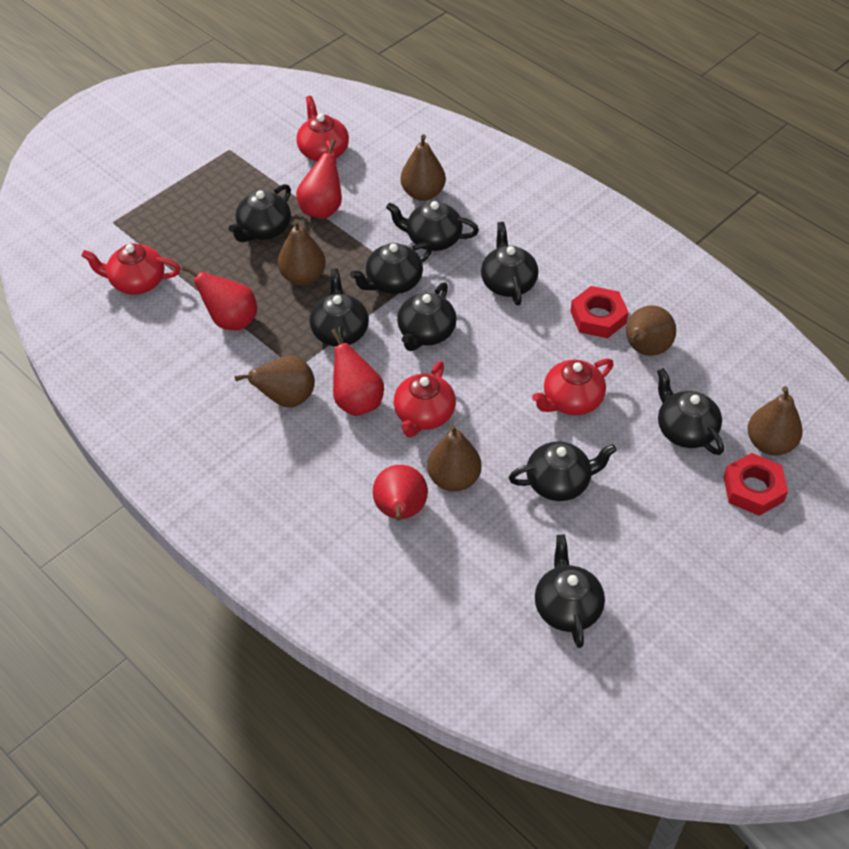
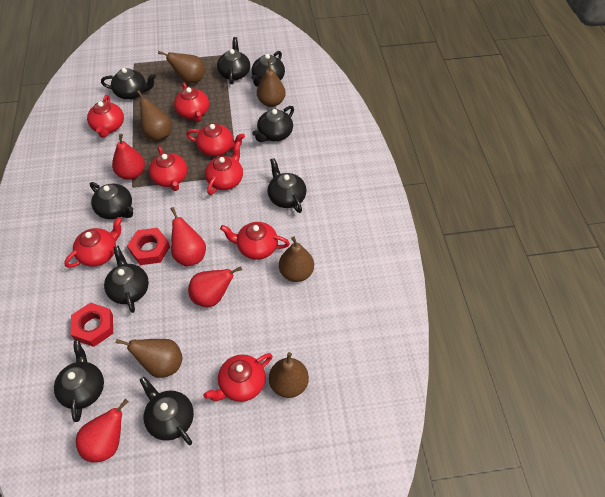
red teapot: 4 -> 8

